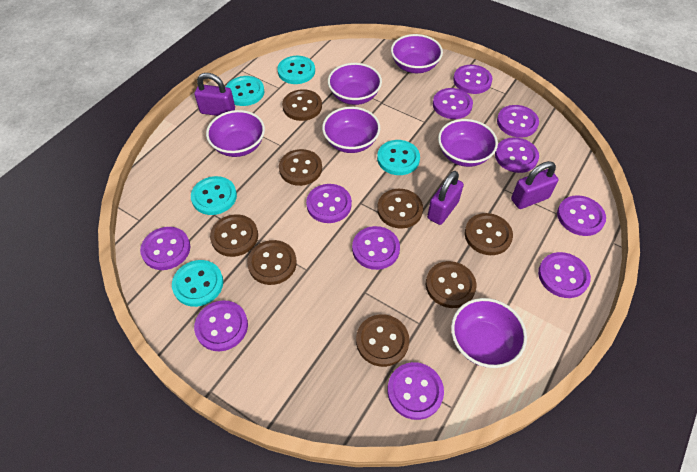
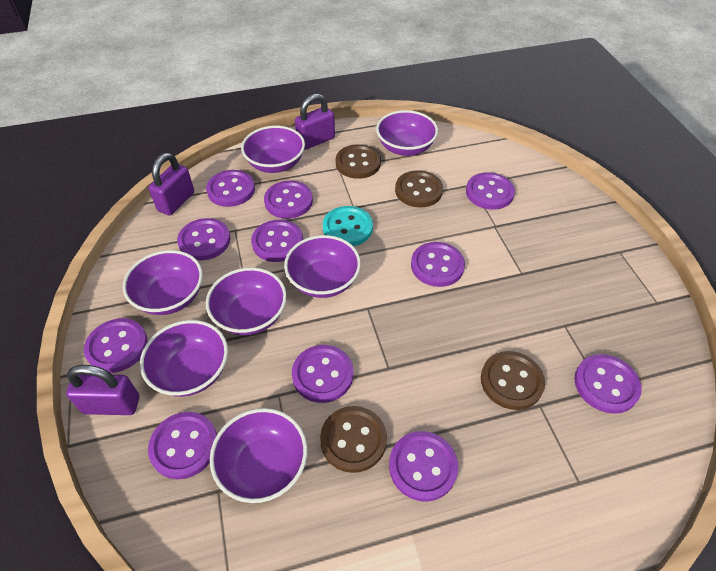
brown button: 8 -> 4
purple bowl: 6 -> 7
turquoise button: 5 -> 1

